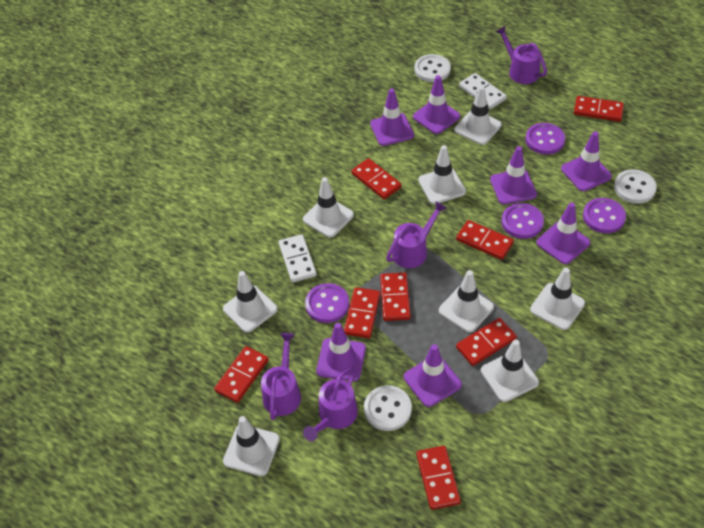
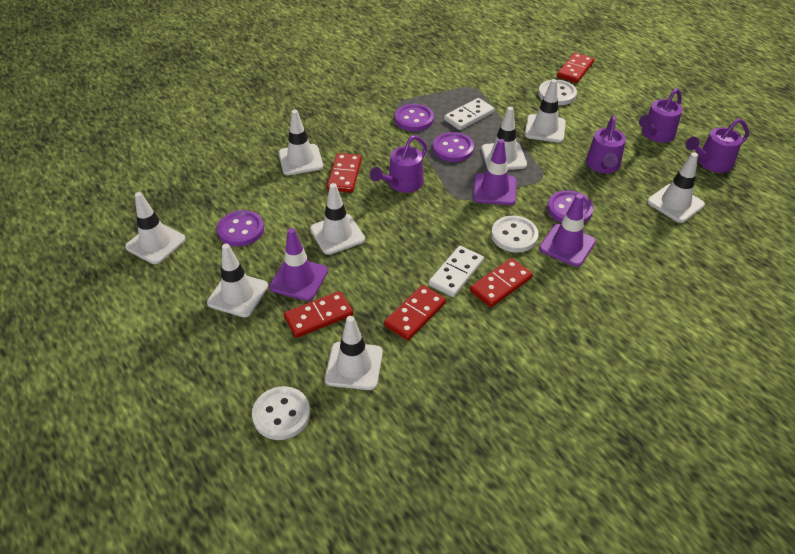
purple traffic cone: 7 -> 3
red domino: 8 -> 5

